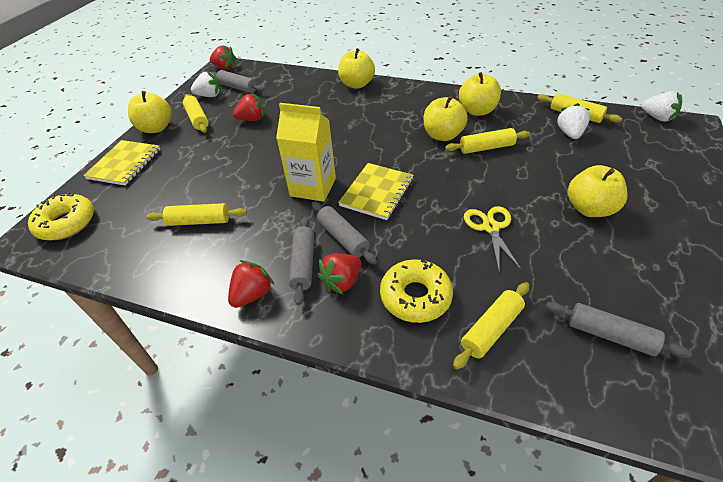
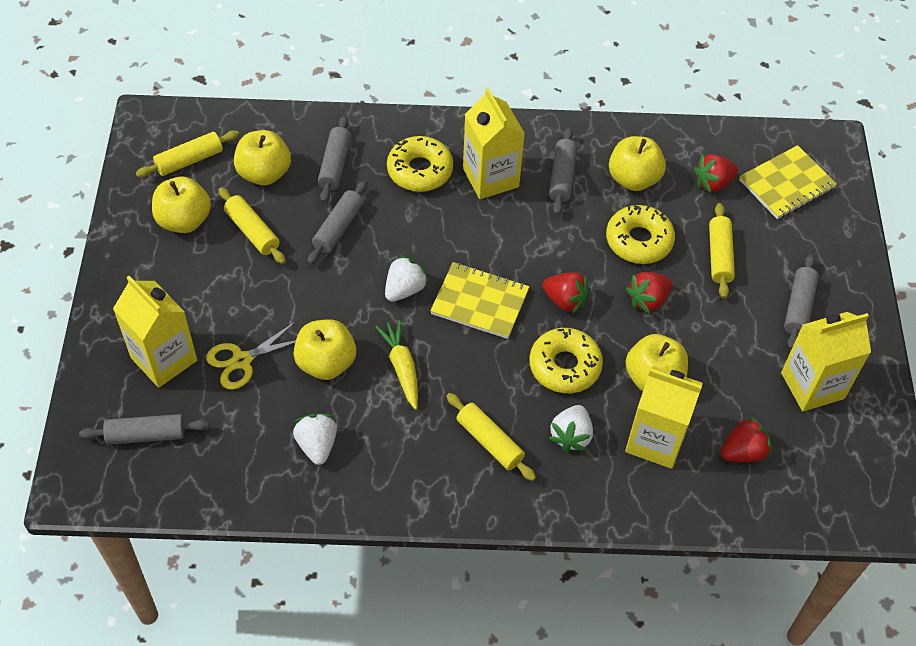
grey rolling pin: 4 -> 5
yellow carrot: 0 -> 1
yellow carton: 1 -> 4
yellow donut: 2 -> 3
yellow rolling pin: 5 -> 4

